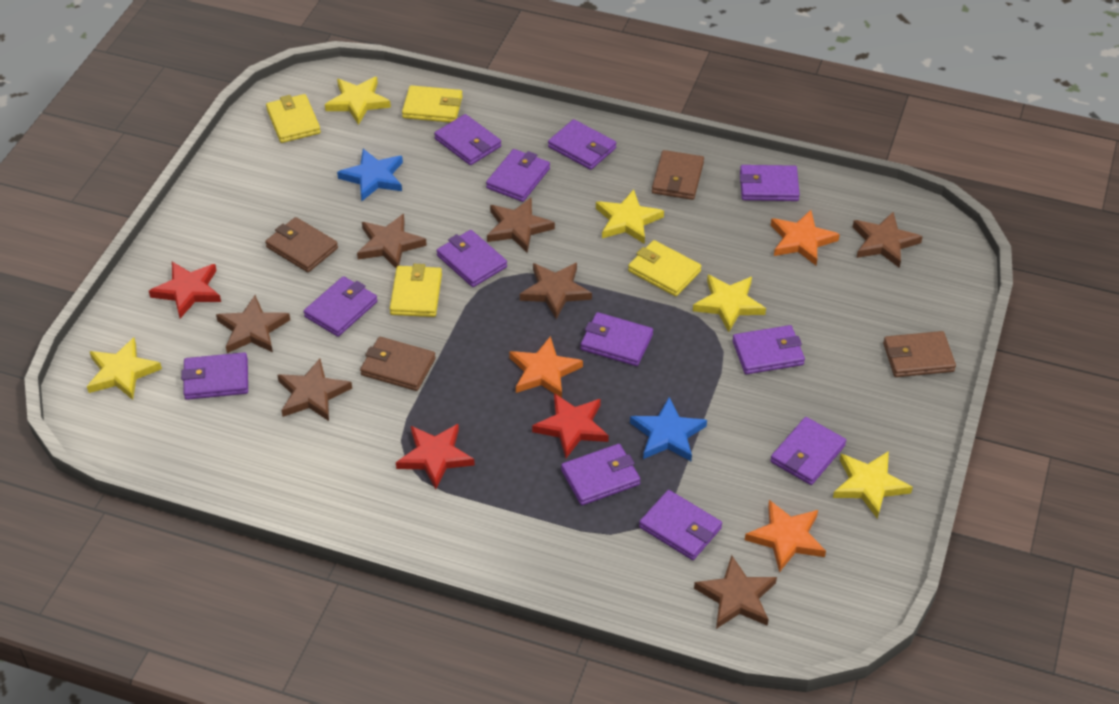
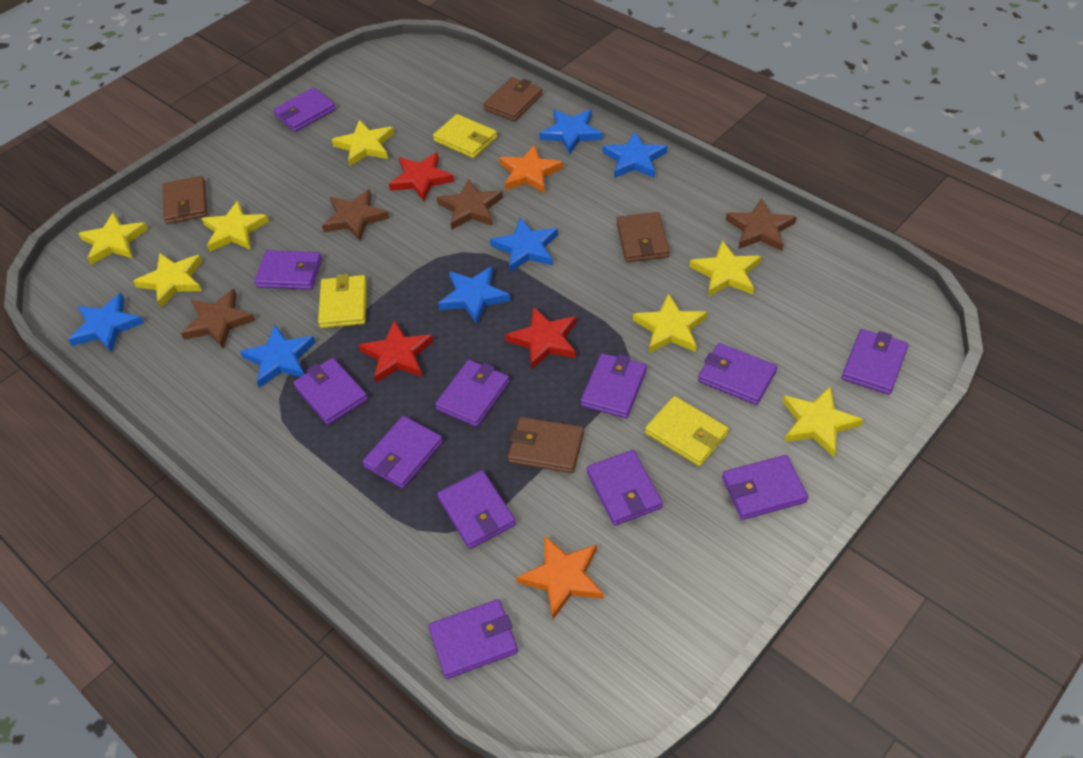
blue star: 2 -> 6
brown star: 7 -> 4
orange star: 3 -> 2
yellow star: 5 -> 7
yellow wallet: 4 -> 3

